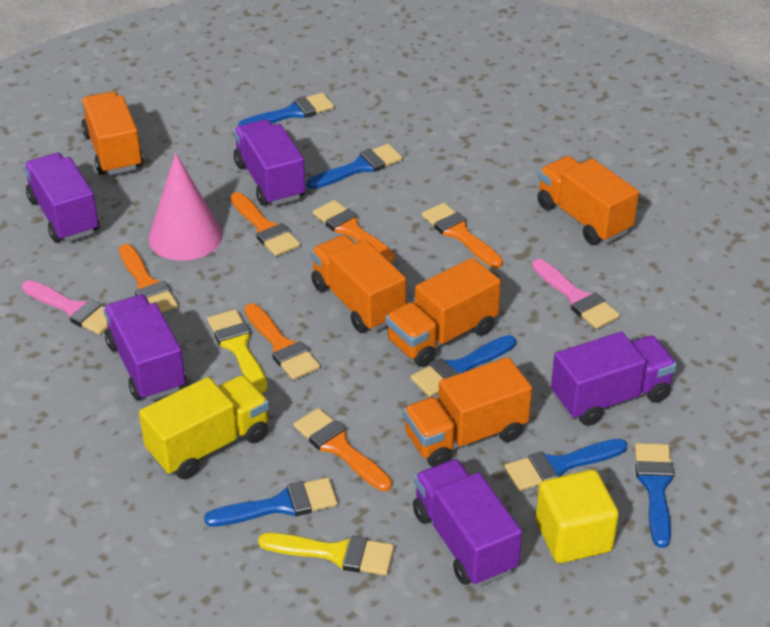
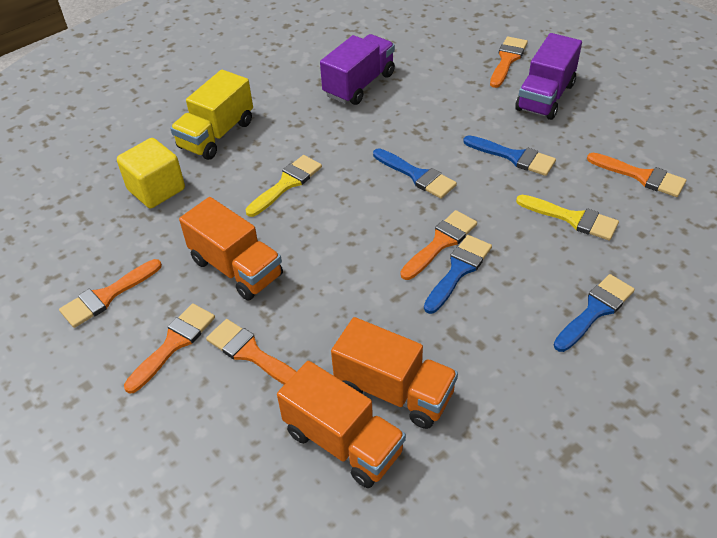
blue brush: 6 -> 4
orange truck: 5 -> 3
pink brush: 2 -> 0
pink cone: 1 -> 0
purple truck: 5 -> 2

